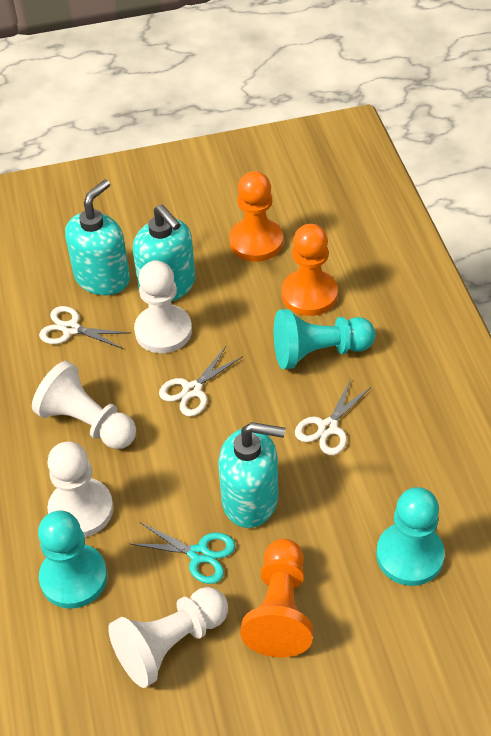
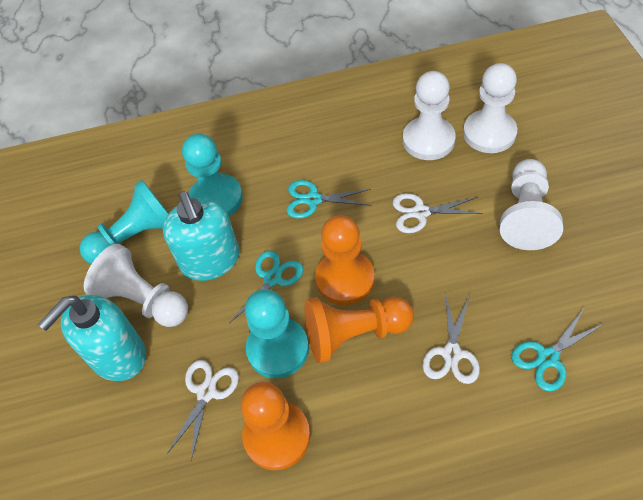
turquoise scissors: 1 -> 3
turquoise soap dispenser: 3 -> 2

